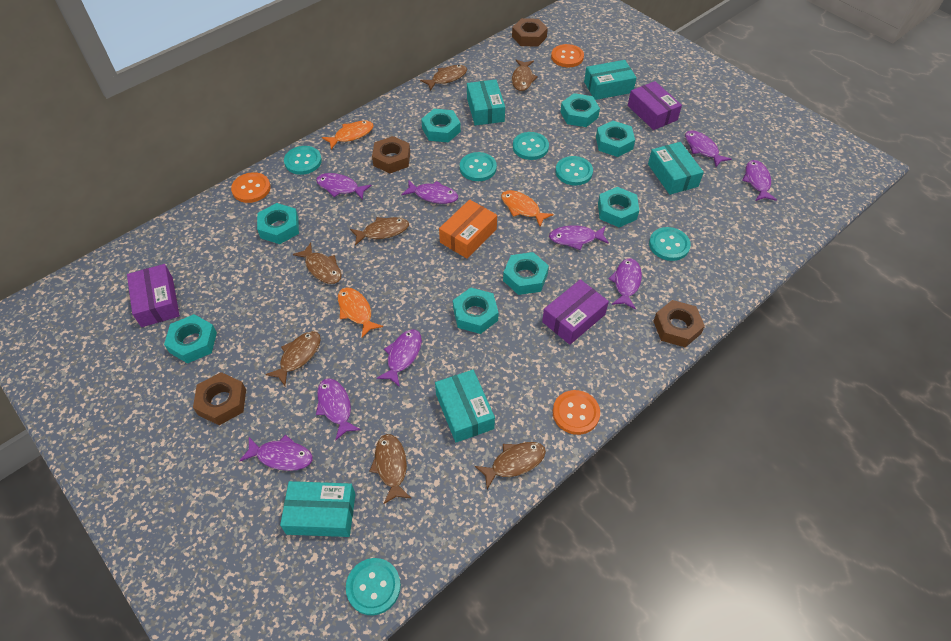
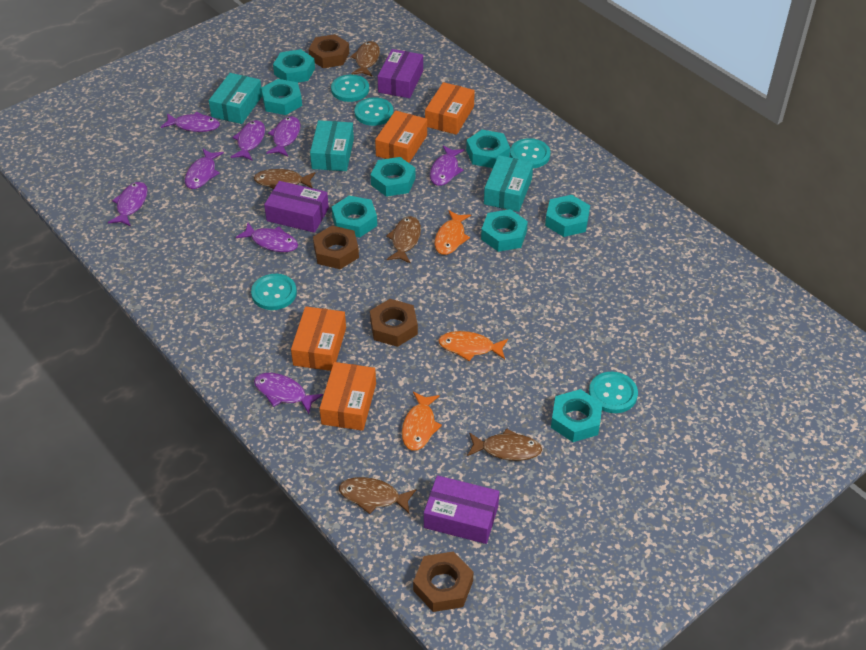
brown fish: 7 -> 5
orange box: 1 -> 4
orange button: 3 -> 0
purple fish: 9 -> 8
turquoise box: 5 -> 3
turquoise button: 6 -> 5

